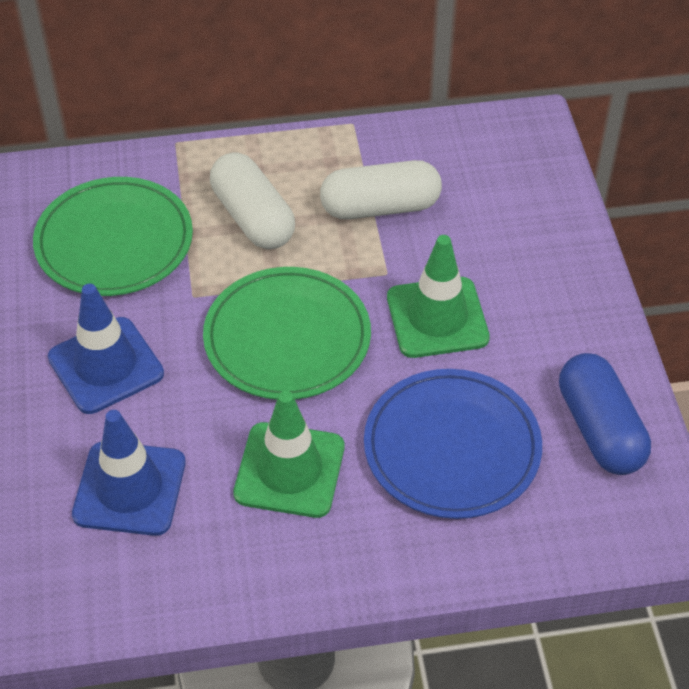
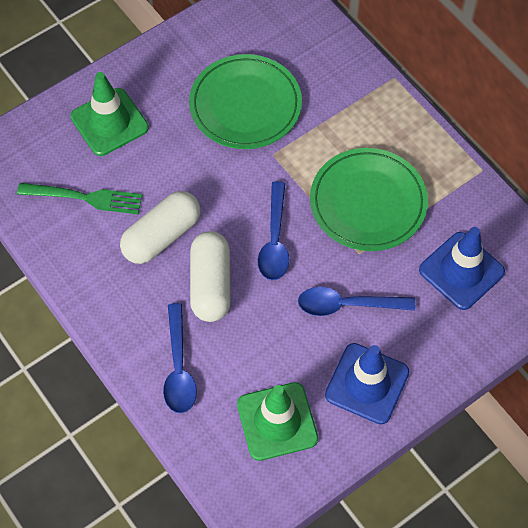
blue capsule: 1 -> 0
blue plate: 1 -> 0
blue spoon: 0 -> 3
green fork: 0 -> 1

